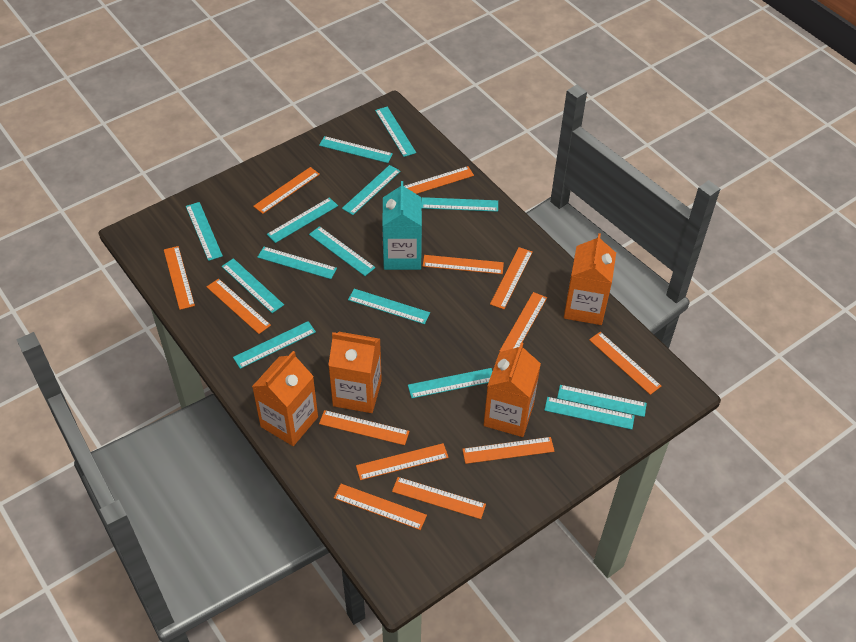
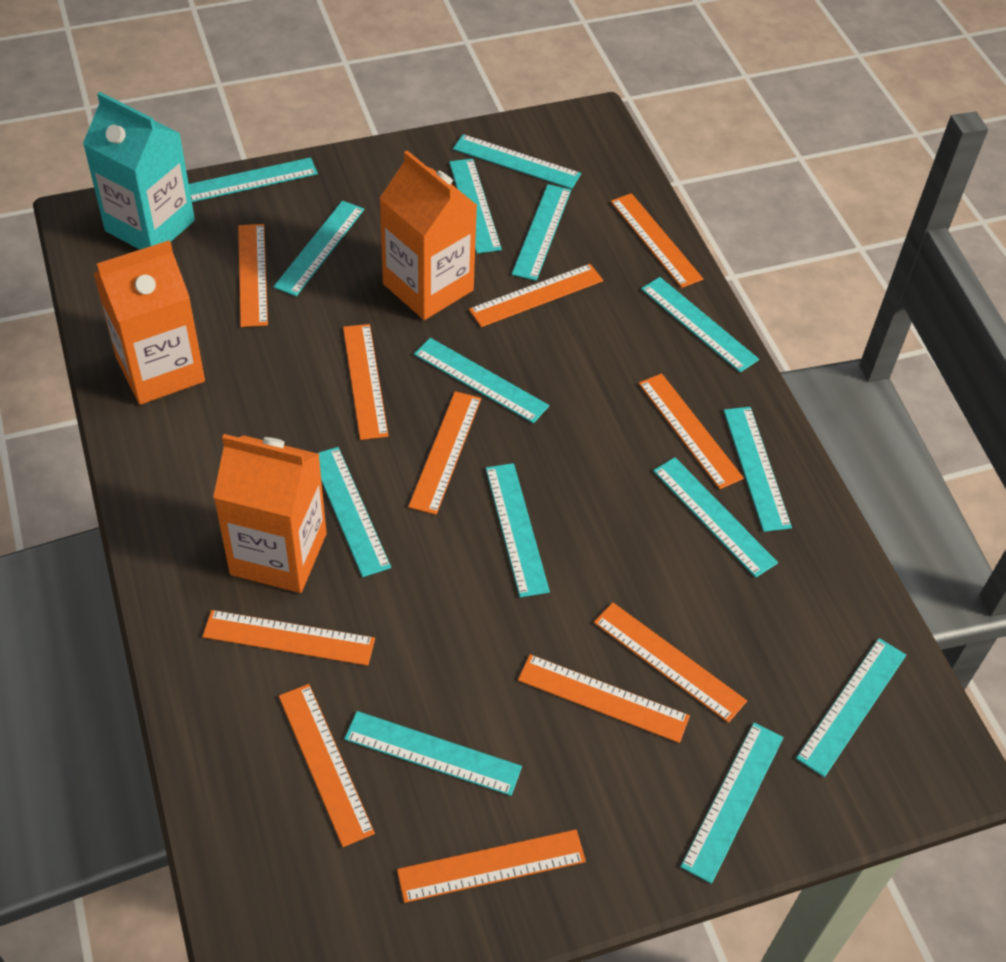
orange carton: 4 -> 3
orange ruler: 13 -> 11

